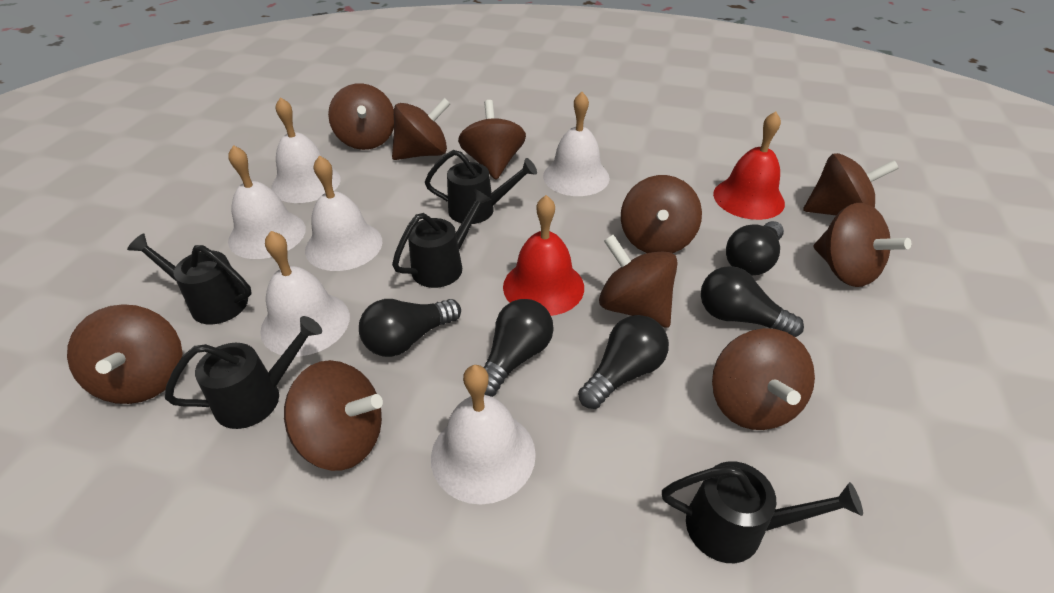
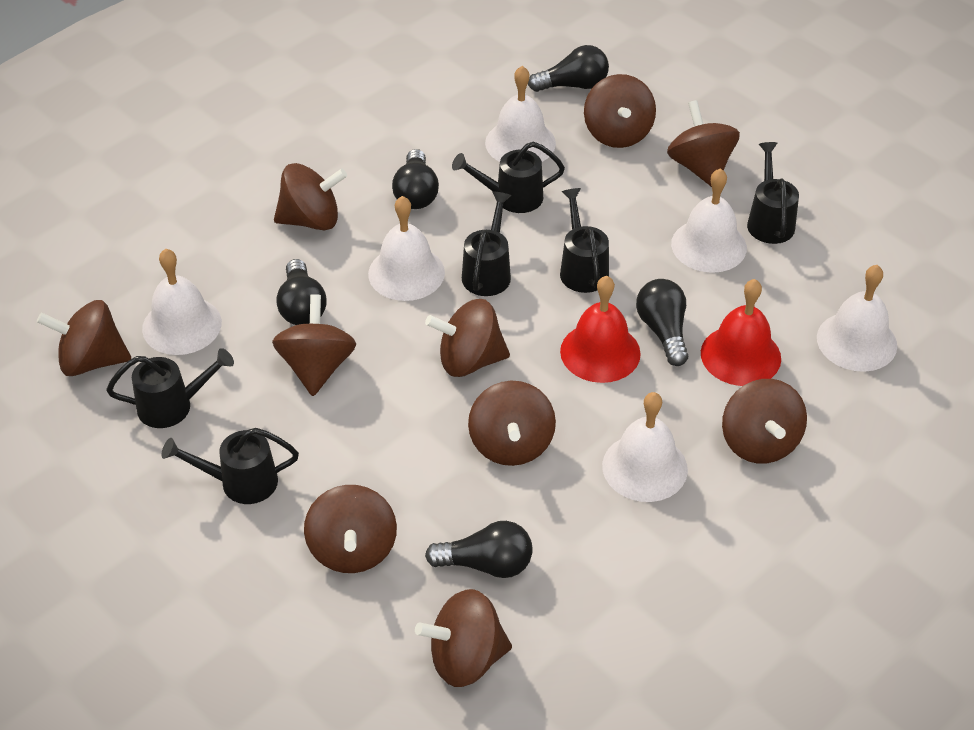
black watering can: 5 -> 6

